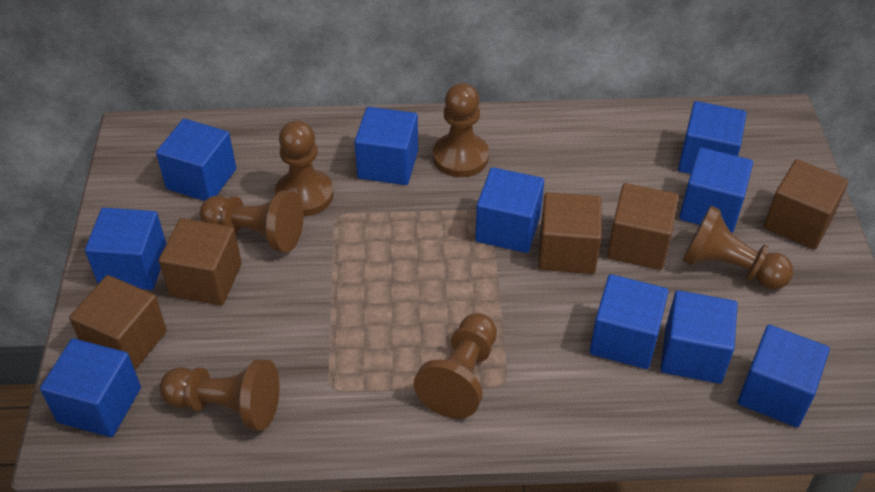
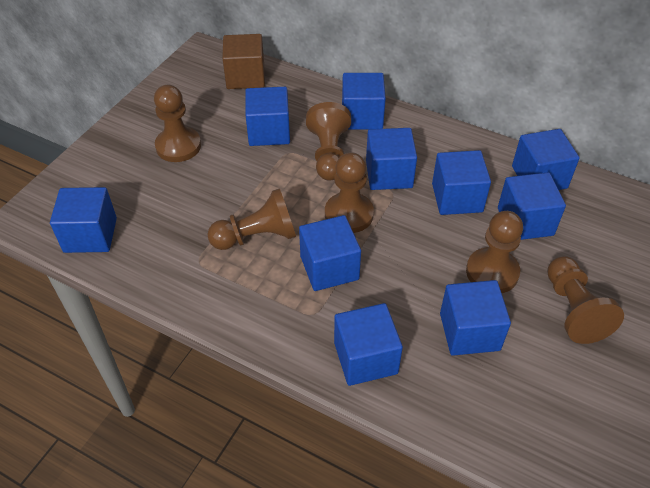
brown cube: 5 -> 1

